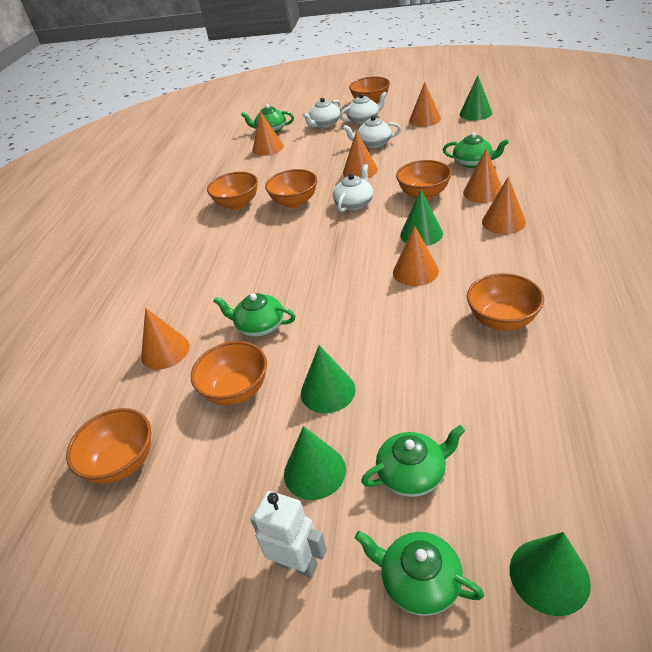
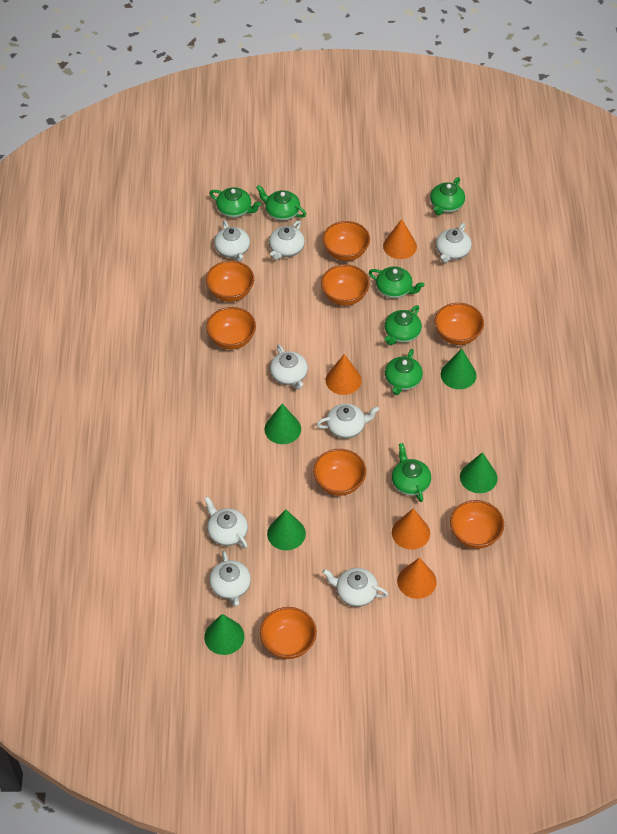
green teapot: 5 -> 7
orange bowl: 7 -> 8
orange cone: 7 -> 4
white robot: 1 -> 0
white teapot: 4 -> 8

